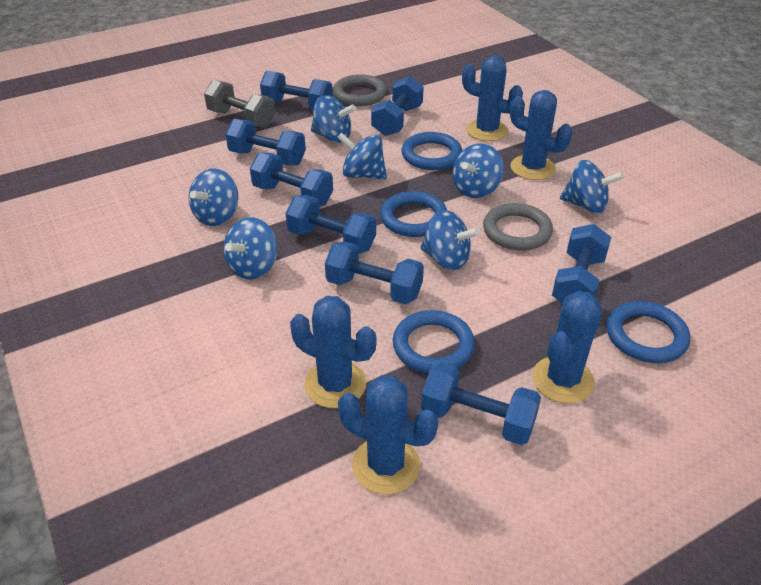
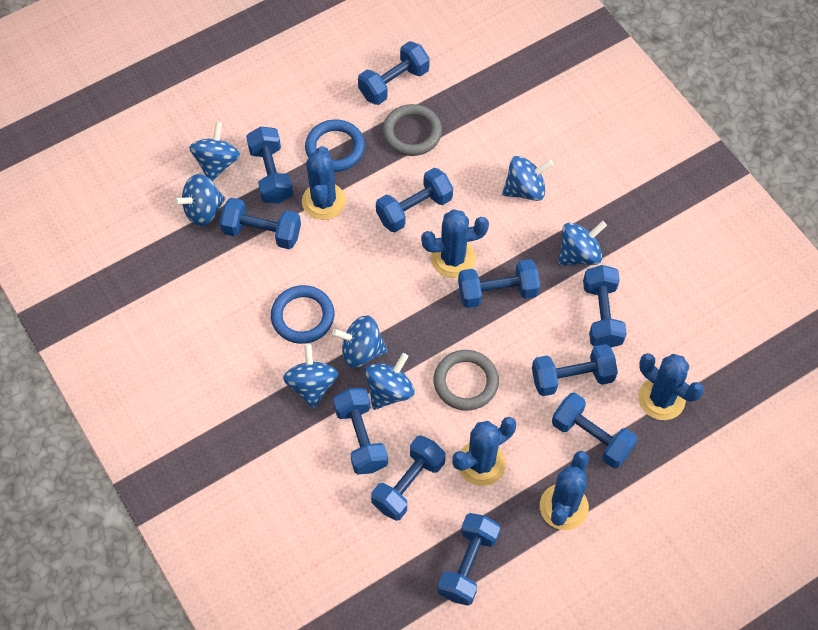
blue dumbbell: 8 -> 11
blue ring: 4 -> 2
grey dumbbell: 1 -> 0

